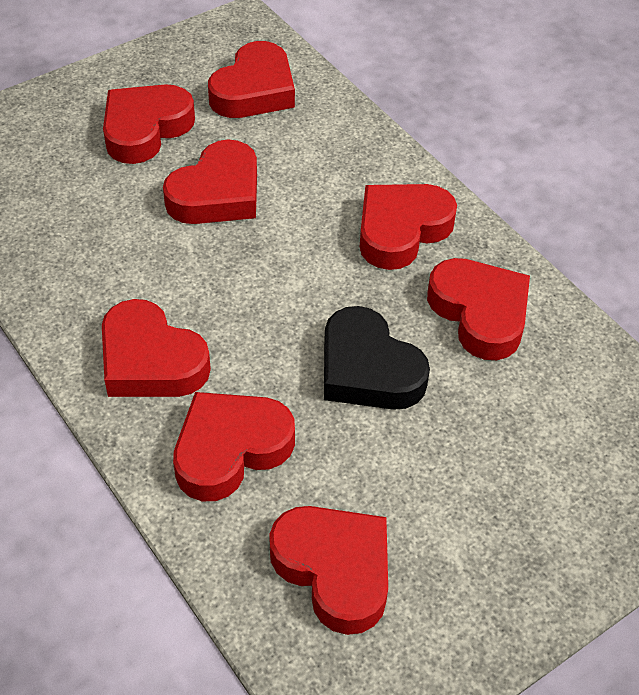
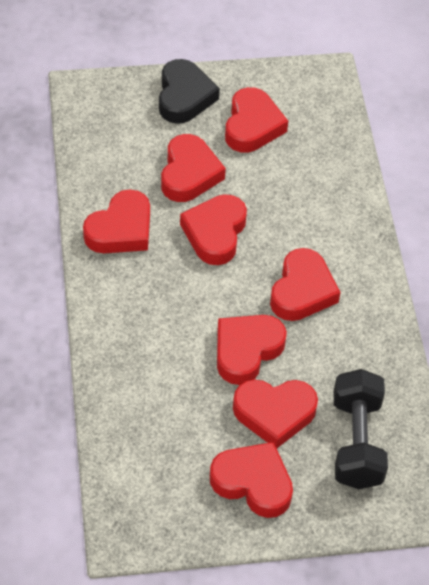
black dumbbell: 0 -> 1

